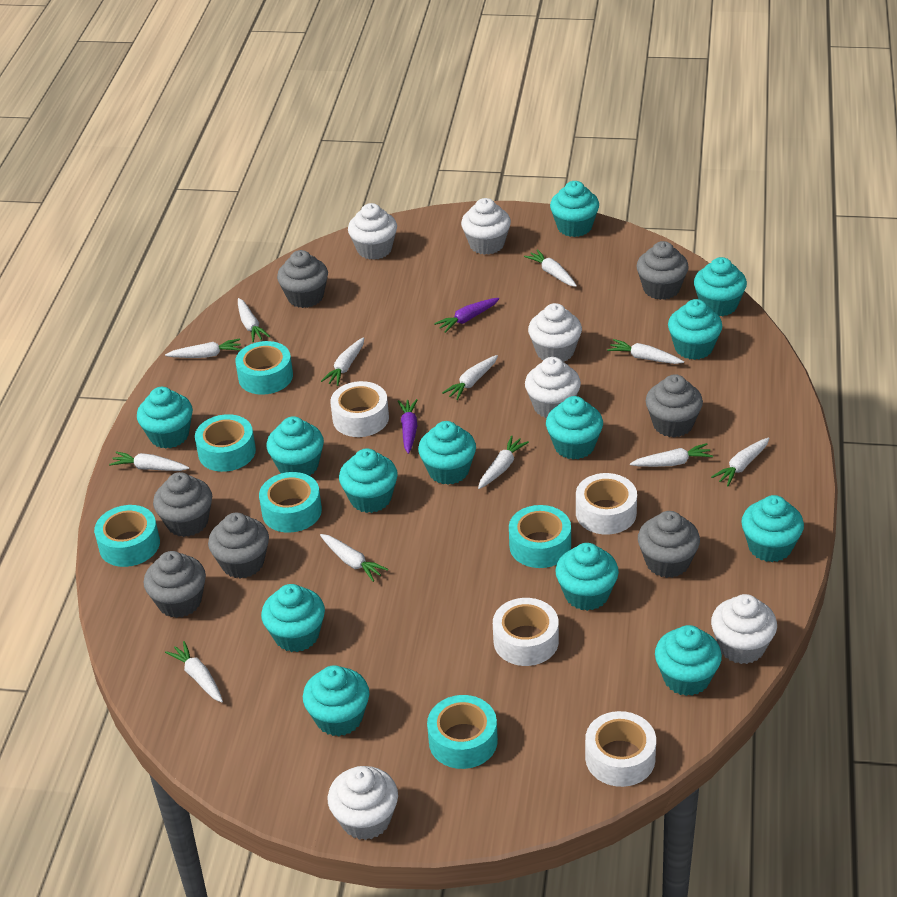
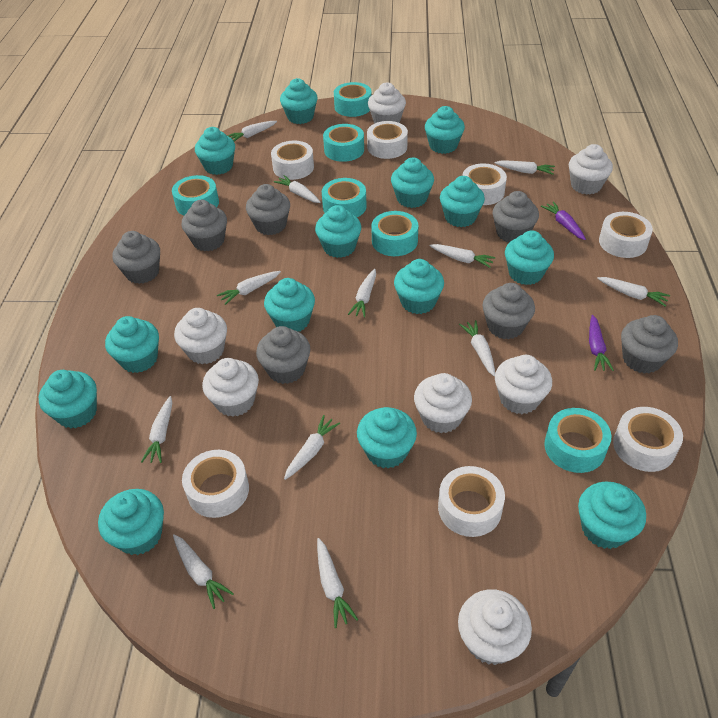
turquoise cupcake: 13 -> 14
white cupcake: 6 -> 7
white tape: 4 -> 7

